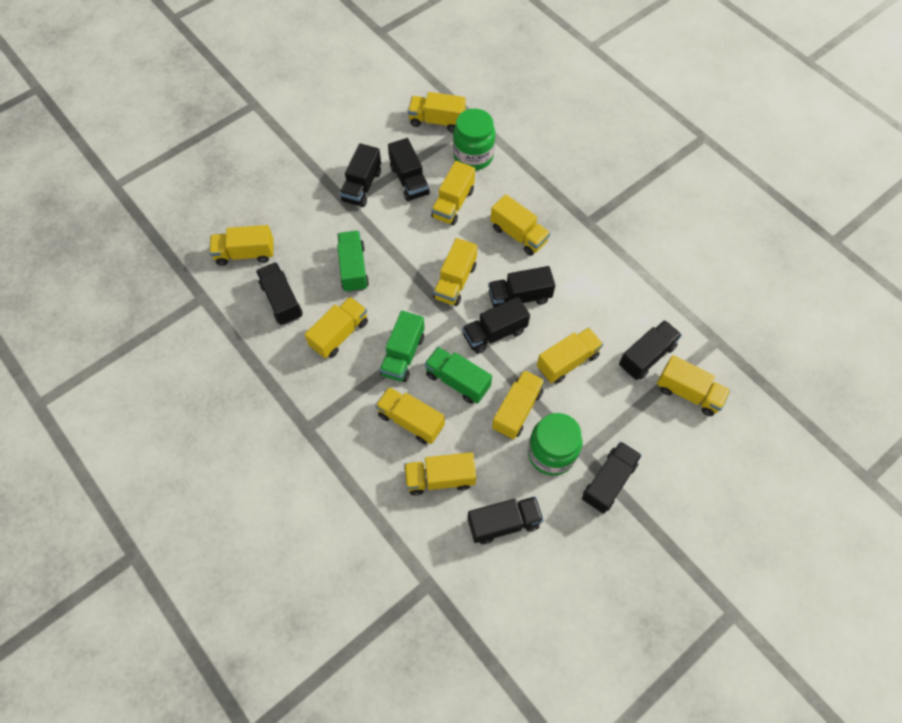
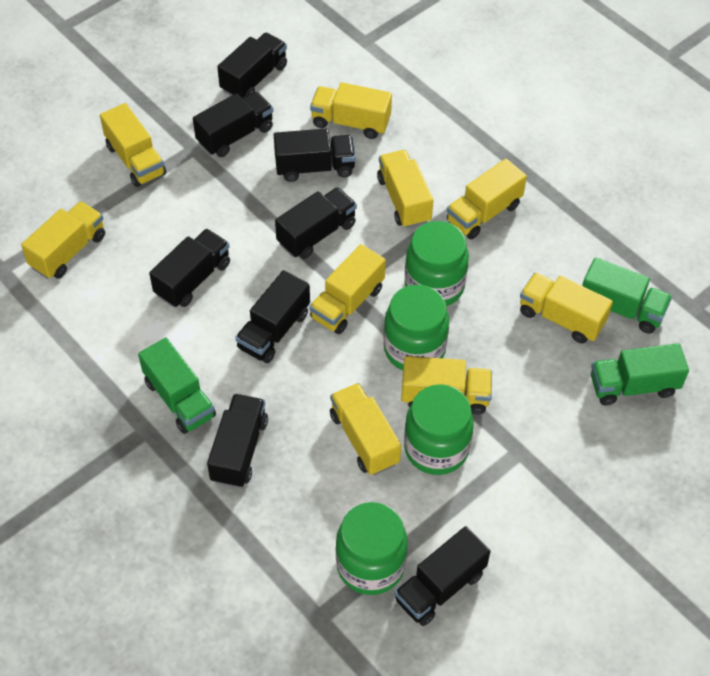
green jar: 2 -> 4
yellow truck: 11 -> 9

